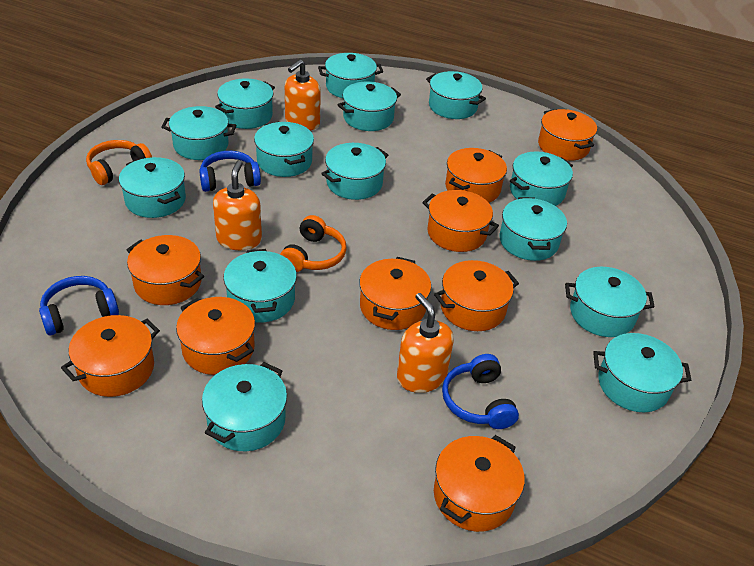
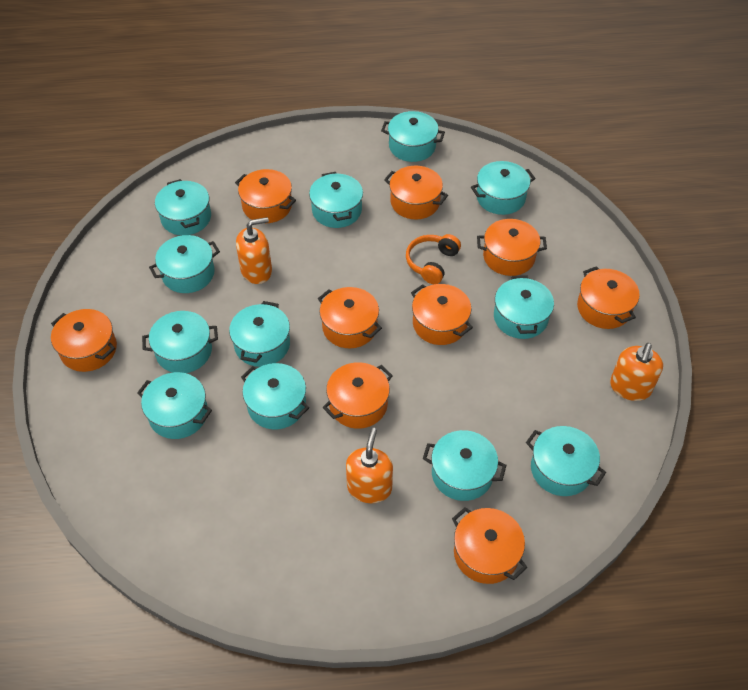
blue headphones: 3 -> 0
orange headphones: 2 -> 1
turquoise pot: 14 -> 12

